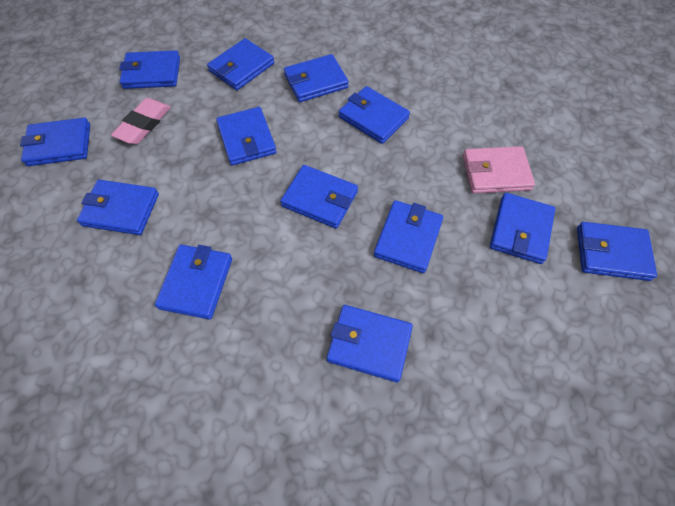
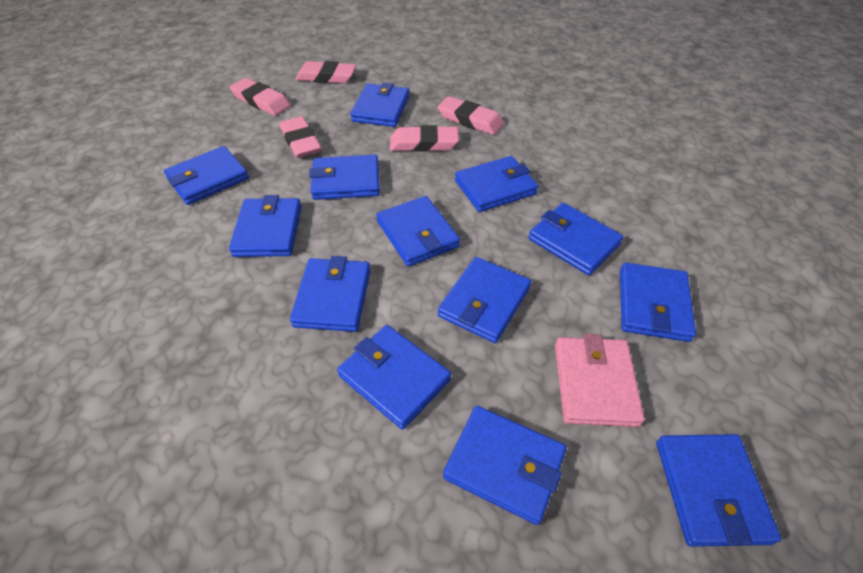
pink eraser: 1 -> 5

